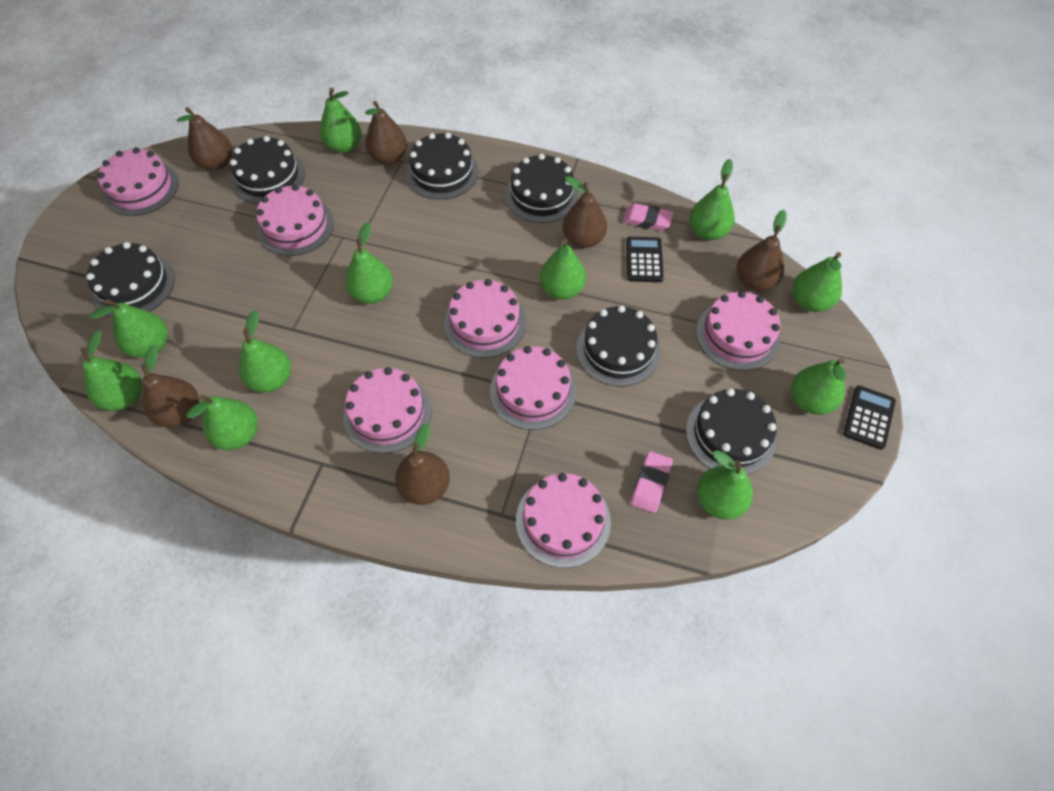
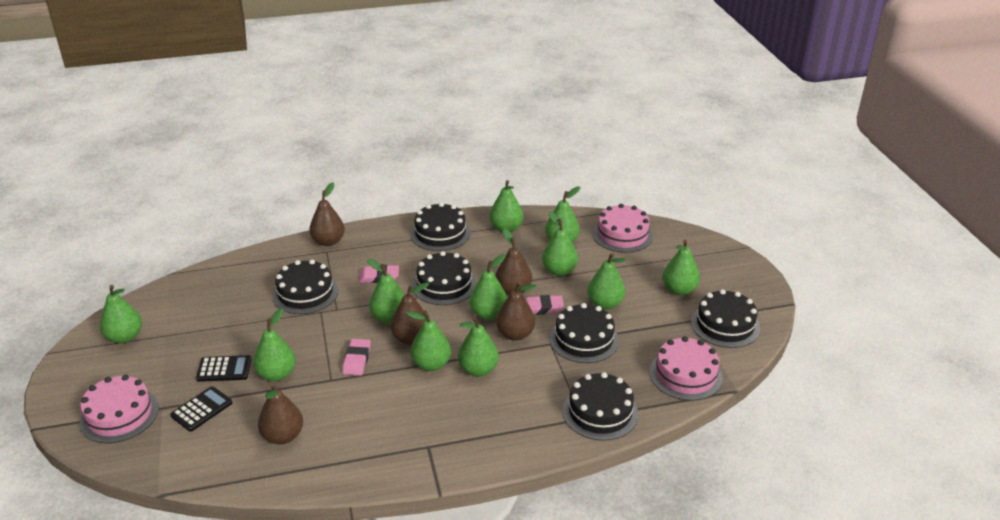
brown pear: 6 -> 5
pink cake: 7 -> 3
pink eraser: 2 -> 3

